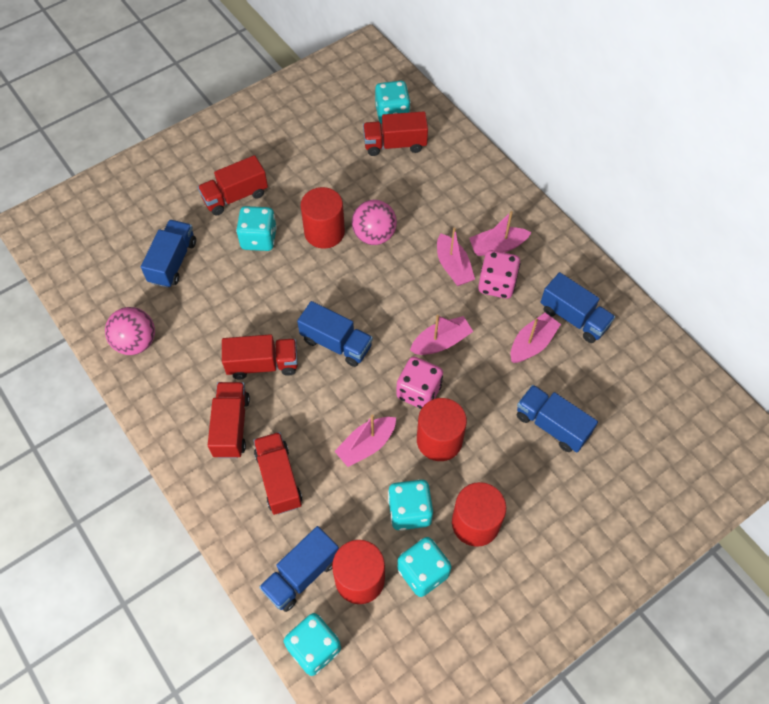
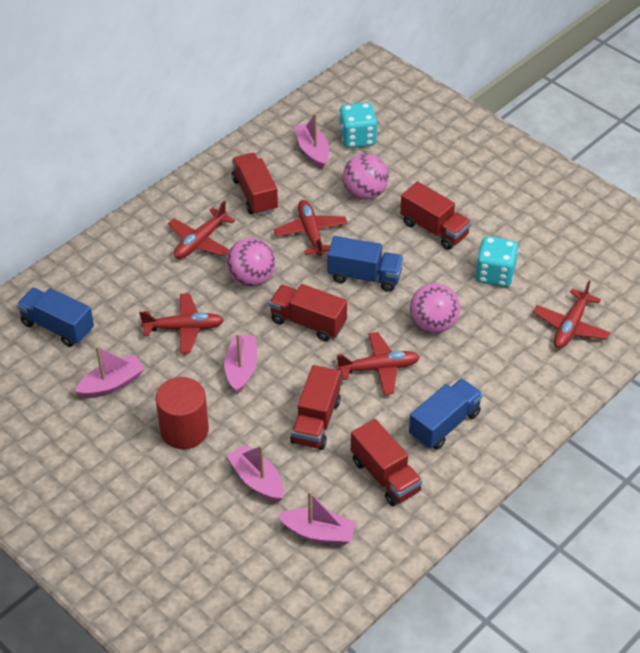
blue truck: 5 -> 3
pink ball: 2 -> 3
pink dice: 2 -> 0
red cylinder: 4 -> 1
red plane: 0 -> 5
turquoise dice: 5 -> 2

